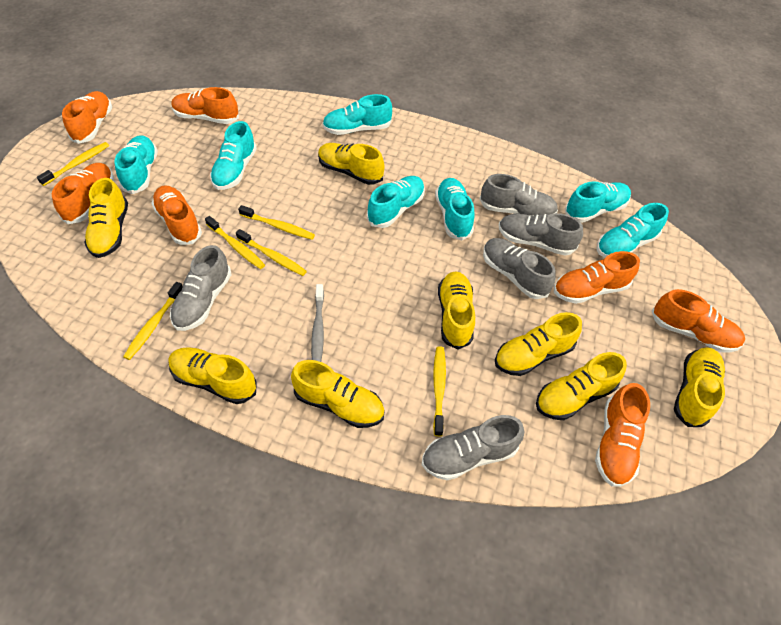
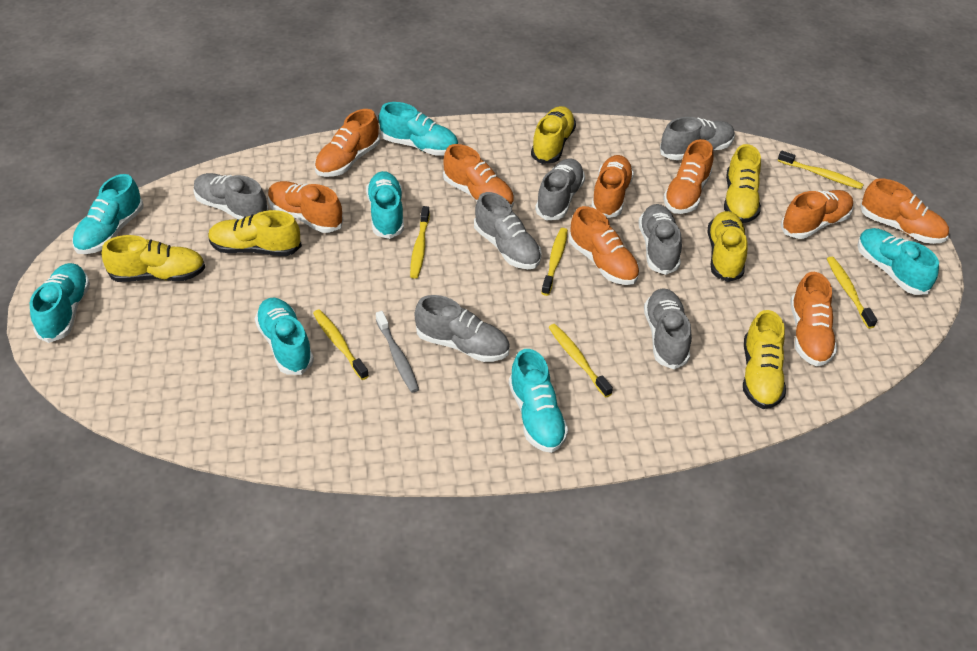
grey shoe: 5 -> 7
orange shoe: 7 -> 9
yellow shoe: 8 -> 6

